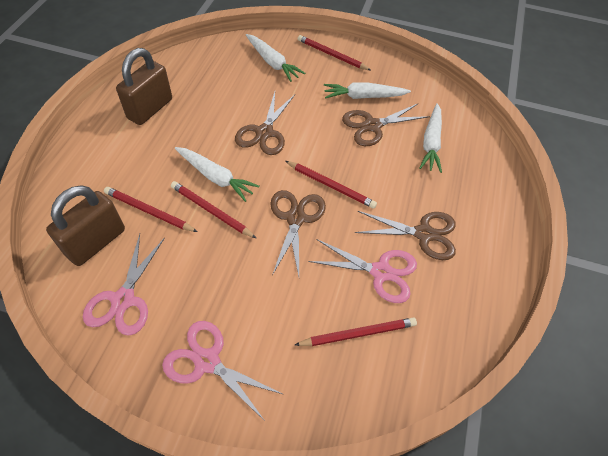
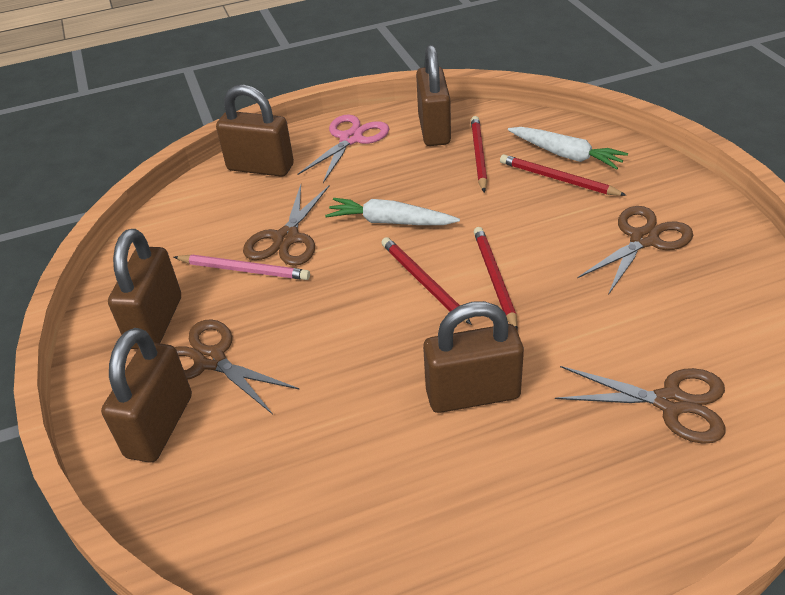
brown padlock: 2 -> 5
pink pencil: 0 -> 1
pink scissors: 3 -> 1
red pencil: 5 -> 4
white carrot: 4 -> 2

